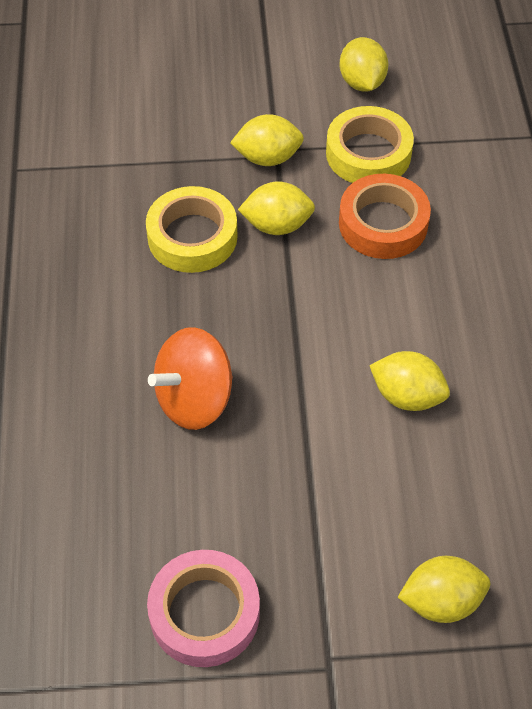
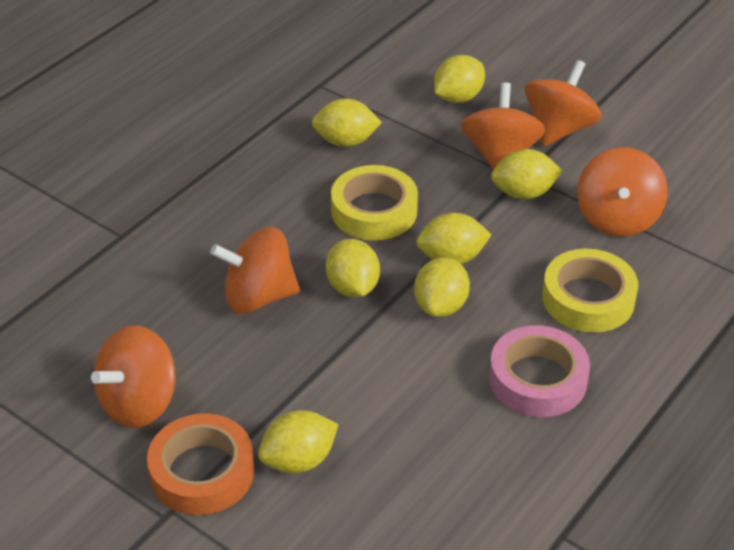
orange spinning top: 1 -> 5
yellow lemon: 5 -> 7

